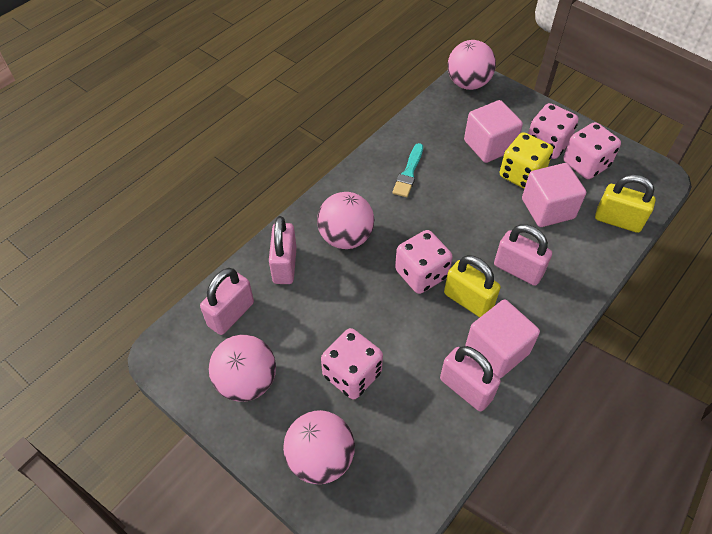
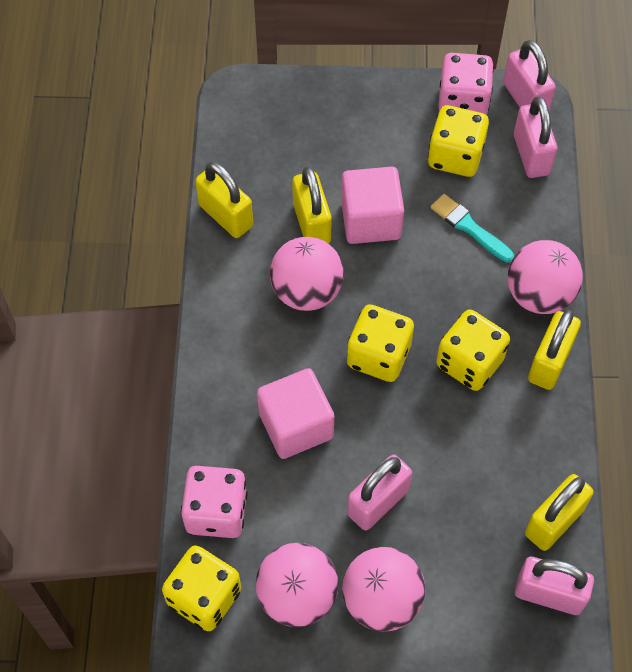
pink cube: 3 -> 2
pink dice: 4 -> 2
yellow dice: 1 -> 4
yellow padlock: 2 -> 4

